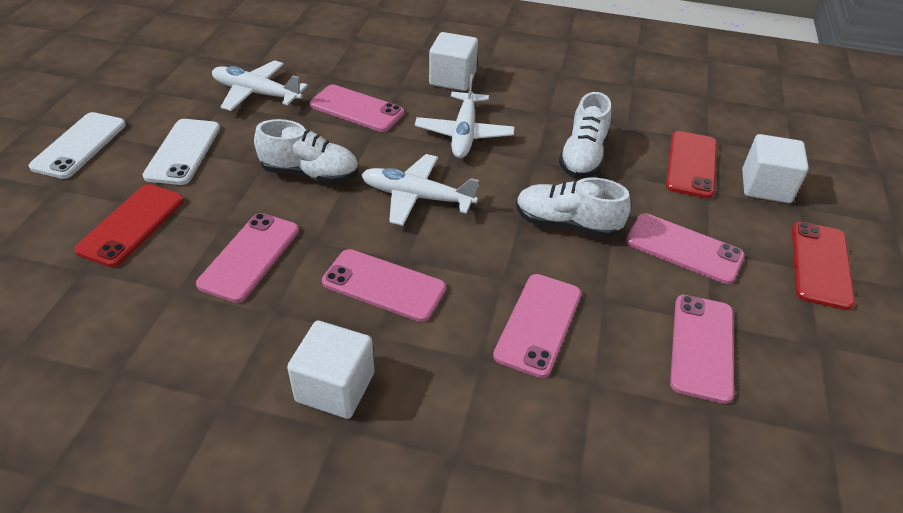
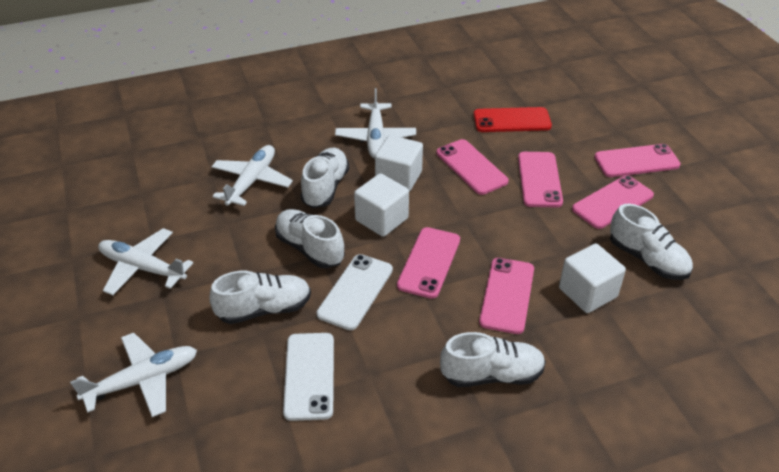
red phone: 3 -> 1
white plane: 3 -> 4
white shoe: 3 -> 5

